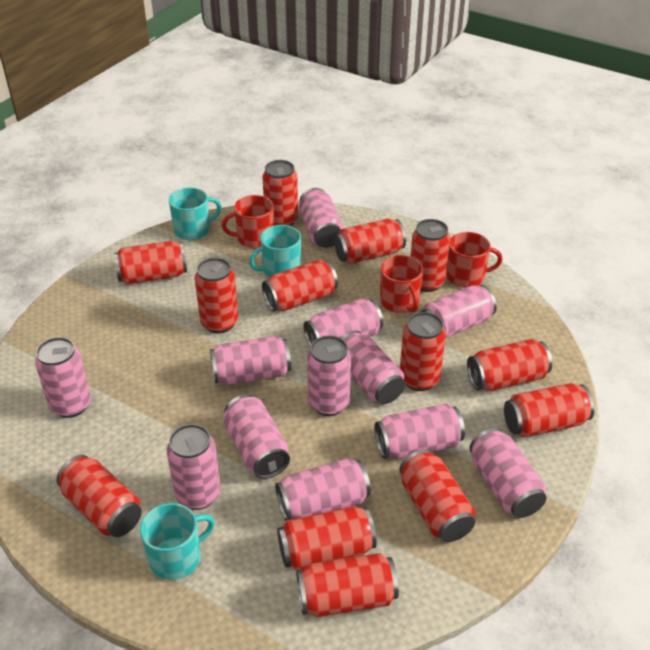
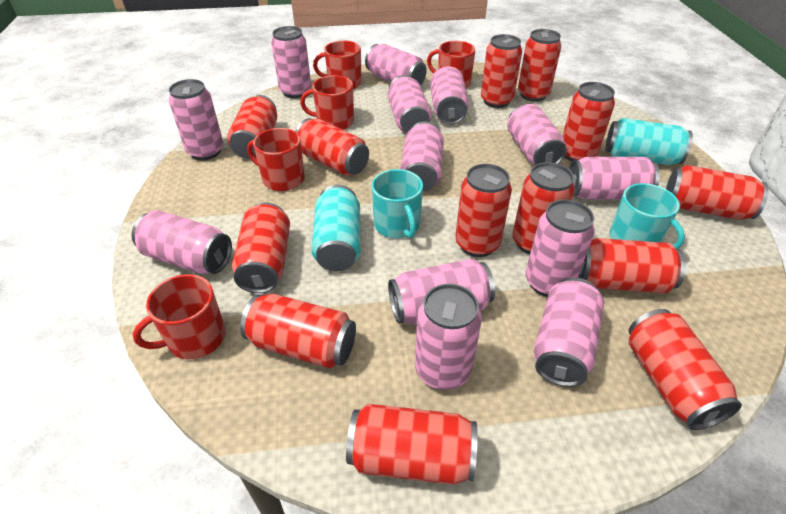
pink can: 12 -> 13
red mug: 3 -> 5
turquoise can: 0 -> 2
turquoise mug: 3 -> 2

